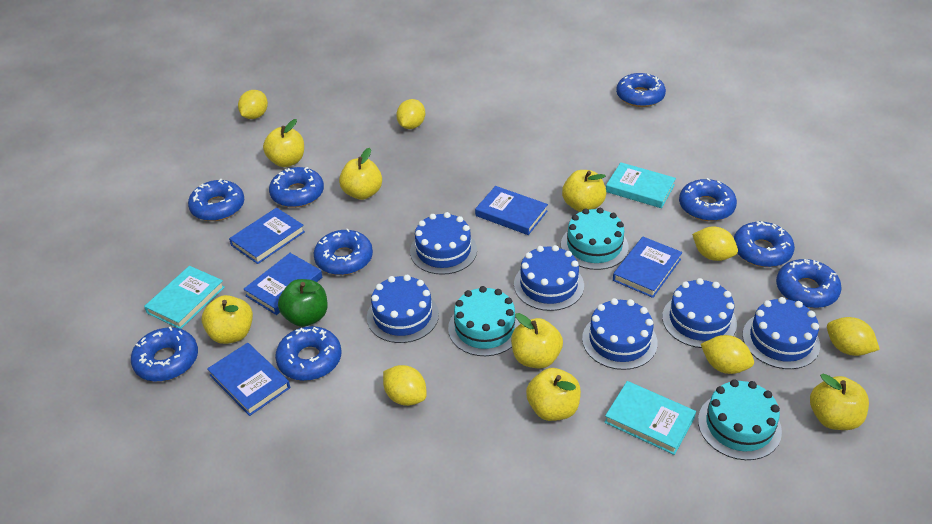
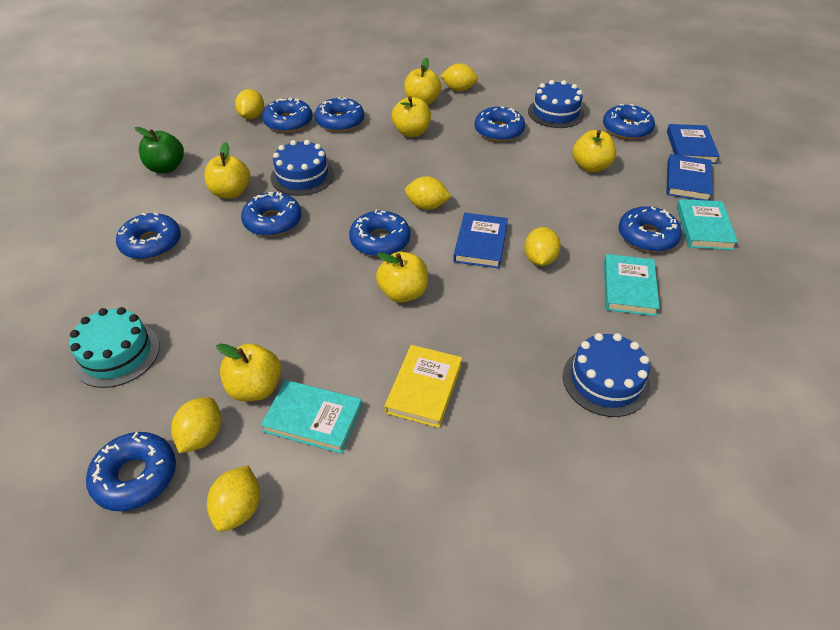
blue book: 5 -> 3
blue cake: 6 -> 3
turquoise cake: 3 -> 1
yellow apple: 7 -> 6
yellow book: 0 -> 1

